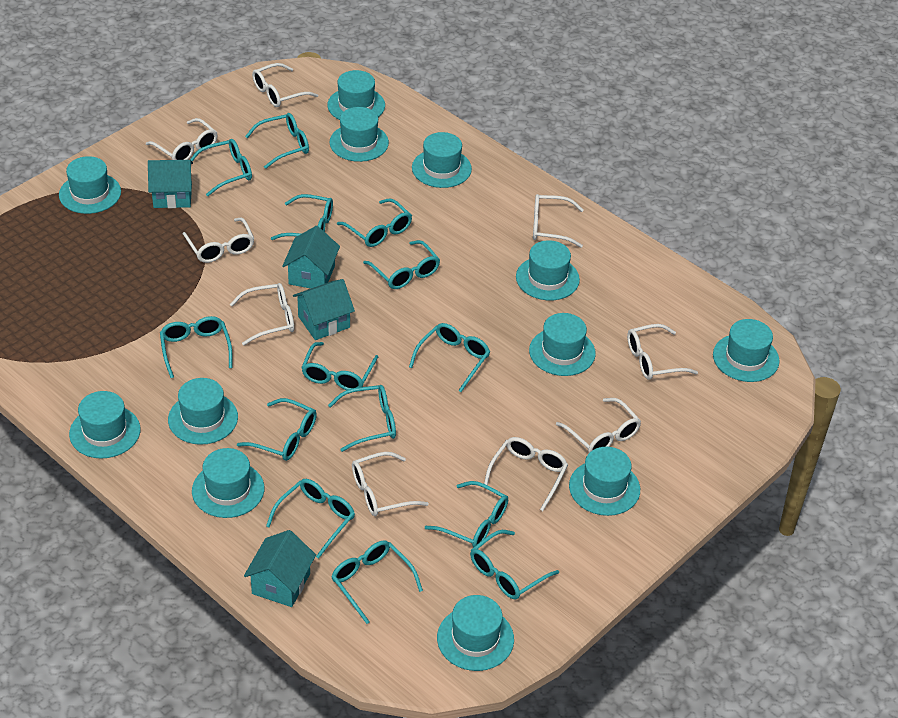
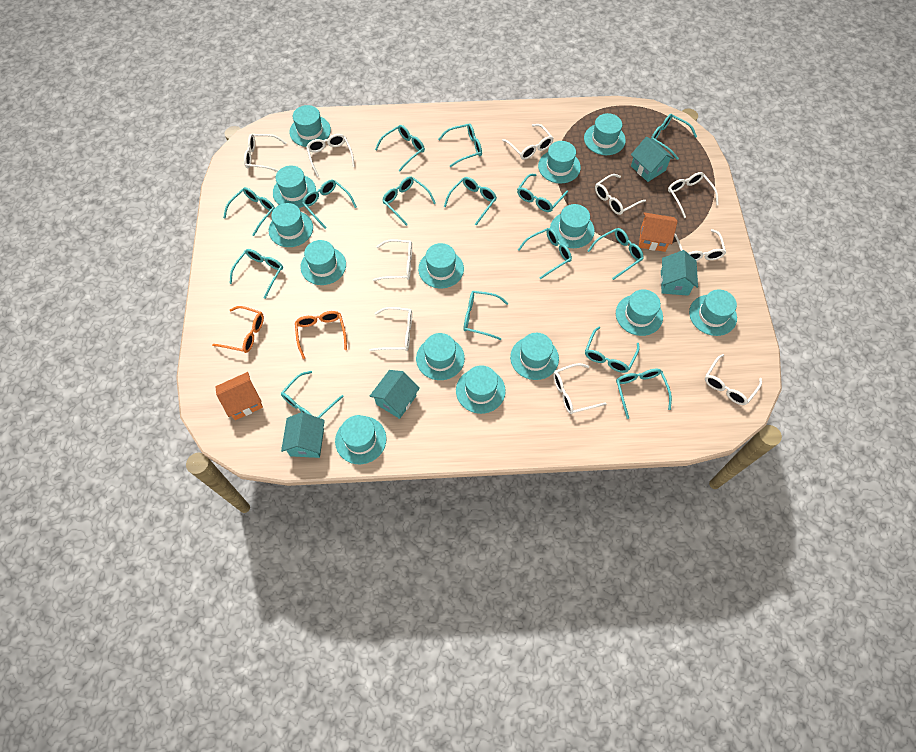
orange glasses: 0 -> 2
orange house: 0 -> 2
turquoise glasses: 14 -> 15
turquoise hat: 12 -> 14
white glasses: 9 -> 10

